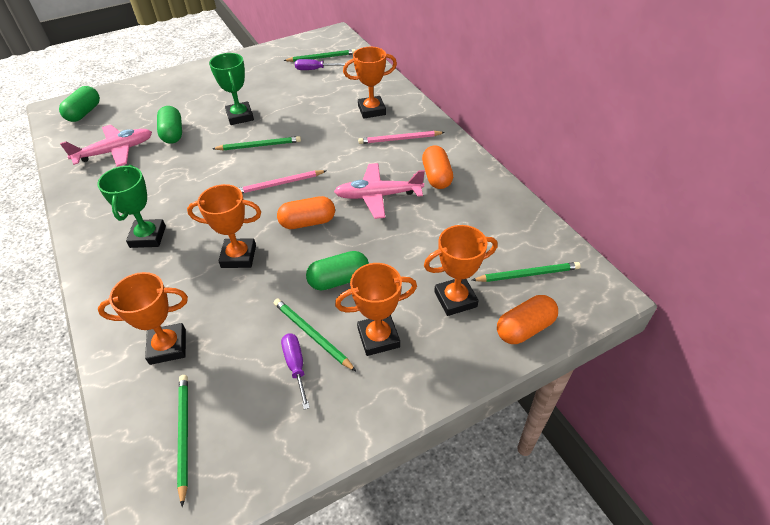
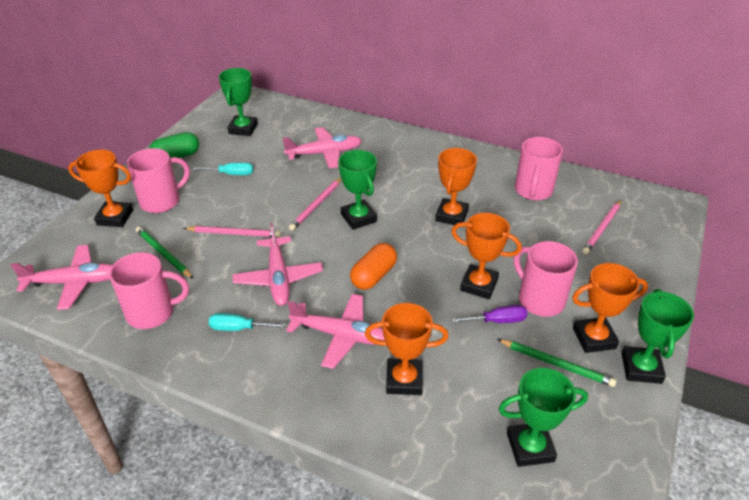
green capsule: 3 -> 1
green pencil: 5 -> 2
green trophy: 2 -> 4
orange capsule: 3 -> 1
pink mug: 0 -> 4
pink pencil: 2 -> 3
pink plane: 2 -> 4
purple screwdriver: 2 -> 1
turquoise screwdriver: 0 -> 2

